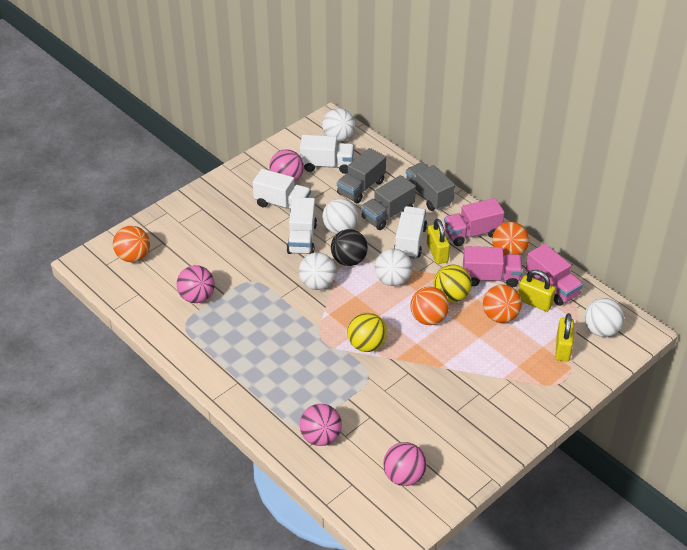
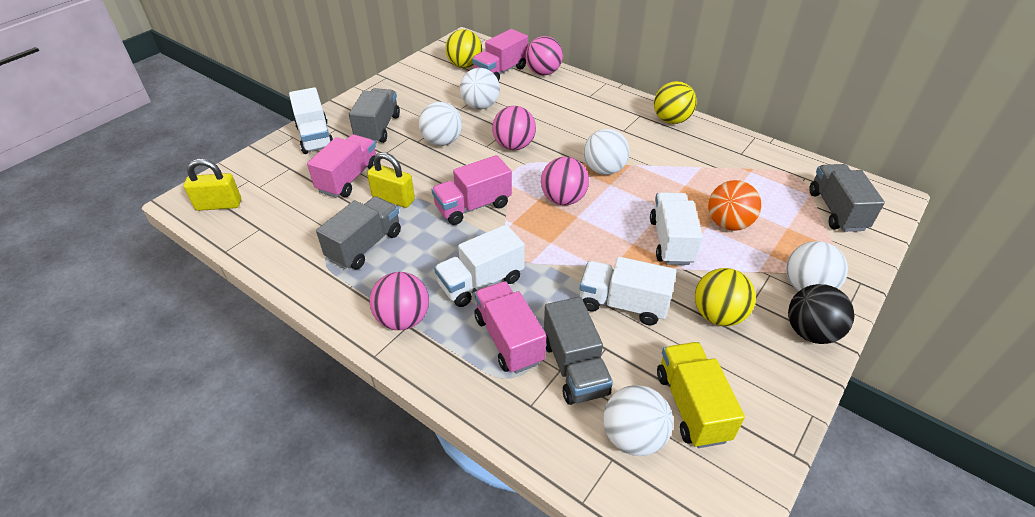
grey truck: 3 -> 4
orange ball: 4 -> 1
pink truck: 3 -> 4
yellow ball: 2 -> 3
yellow padlock: 3 -> 2
yellow truck: 0 -> 1

